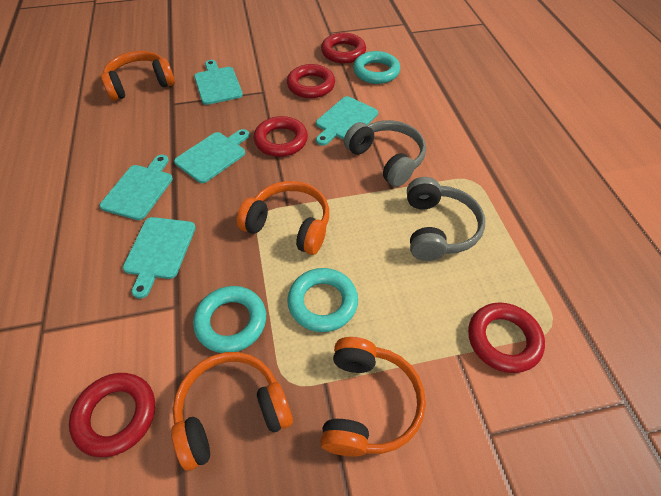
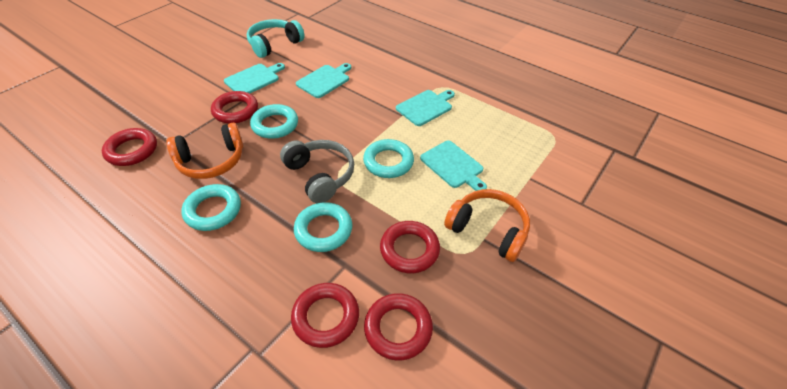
grey headphones: 2 -> 1
orange headphones: 4 -> 2
turquoise cutting board: 5 -> 4
turquoise headphones: 0 -> 1
turquoise ring: 3 -> 4

